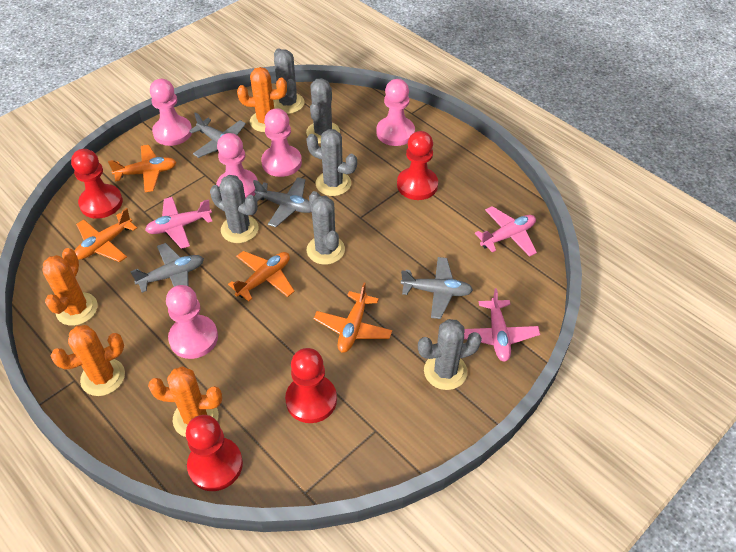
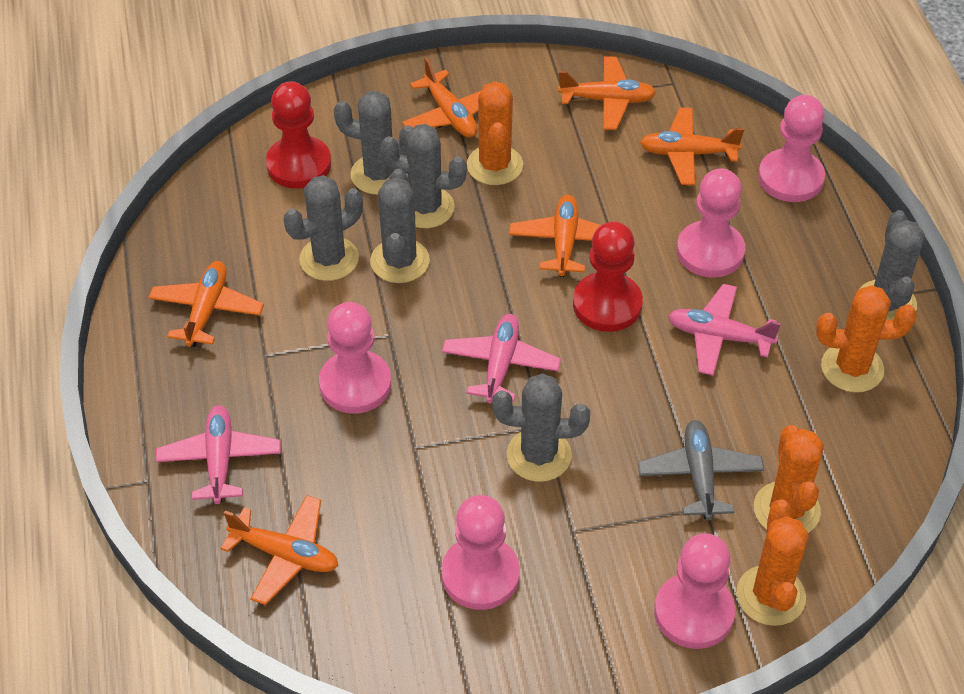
grey plane: 4 -> 1
orange plane: 4 -> 6
red pawn: 4 -> 2

